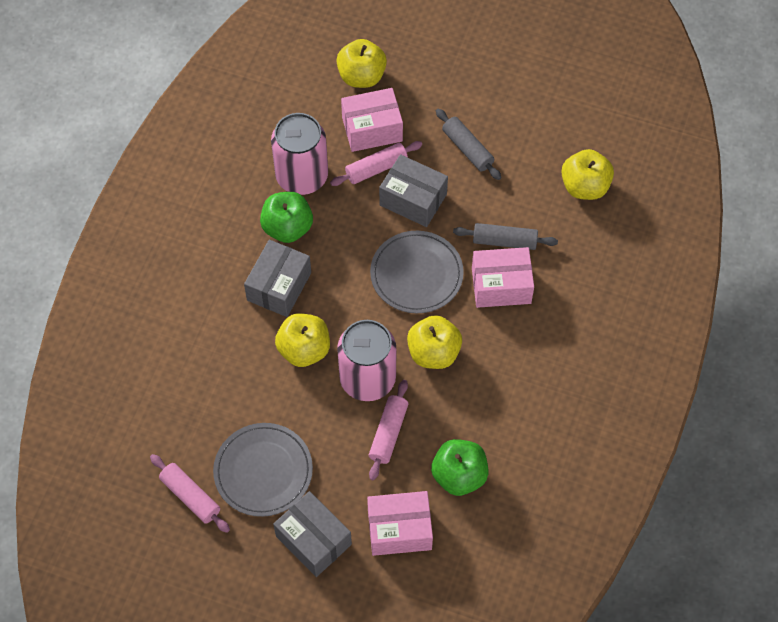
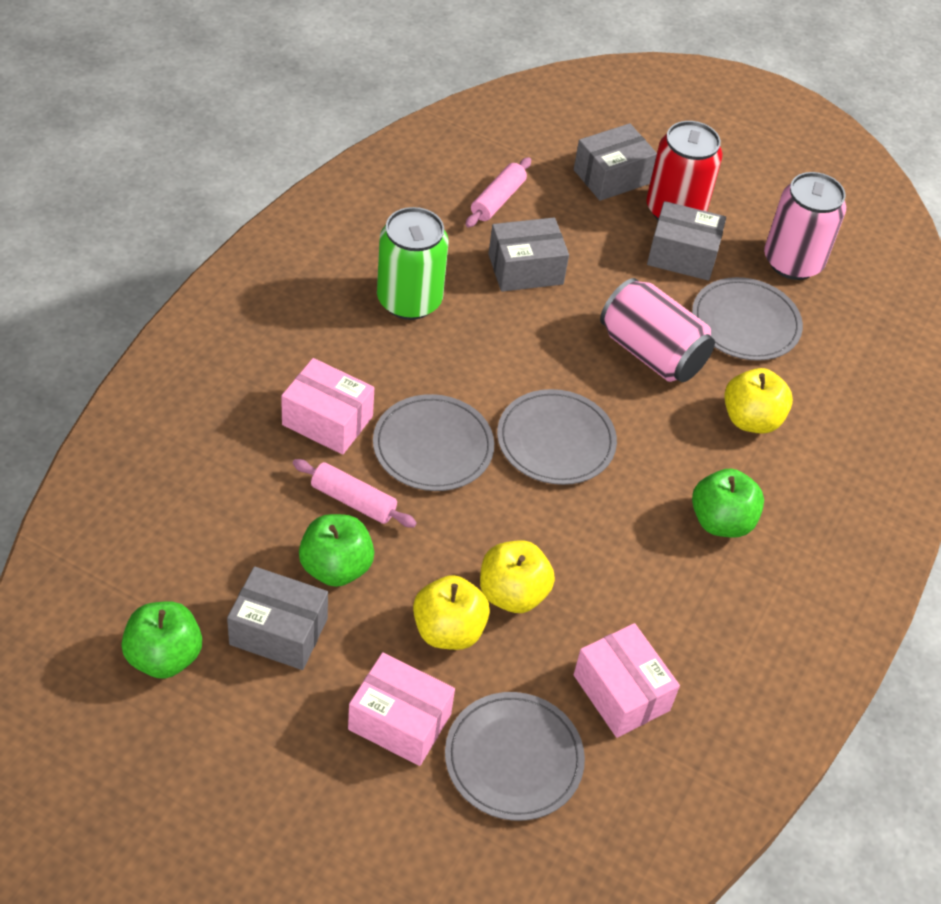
green apple: 2 -> 3
green can: 0 -> 1
grey box: 3 -> 4
grey plate: 2 -> 4
grey rolling pin: 2 -> 0
pink rolling pin: 3 -> 2
red can: 0 -> 1
yellow apple: 4 -> 3

